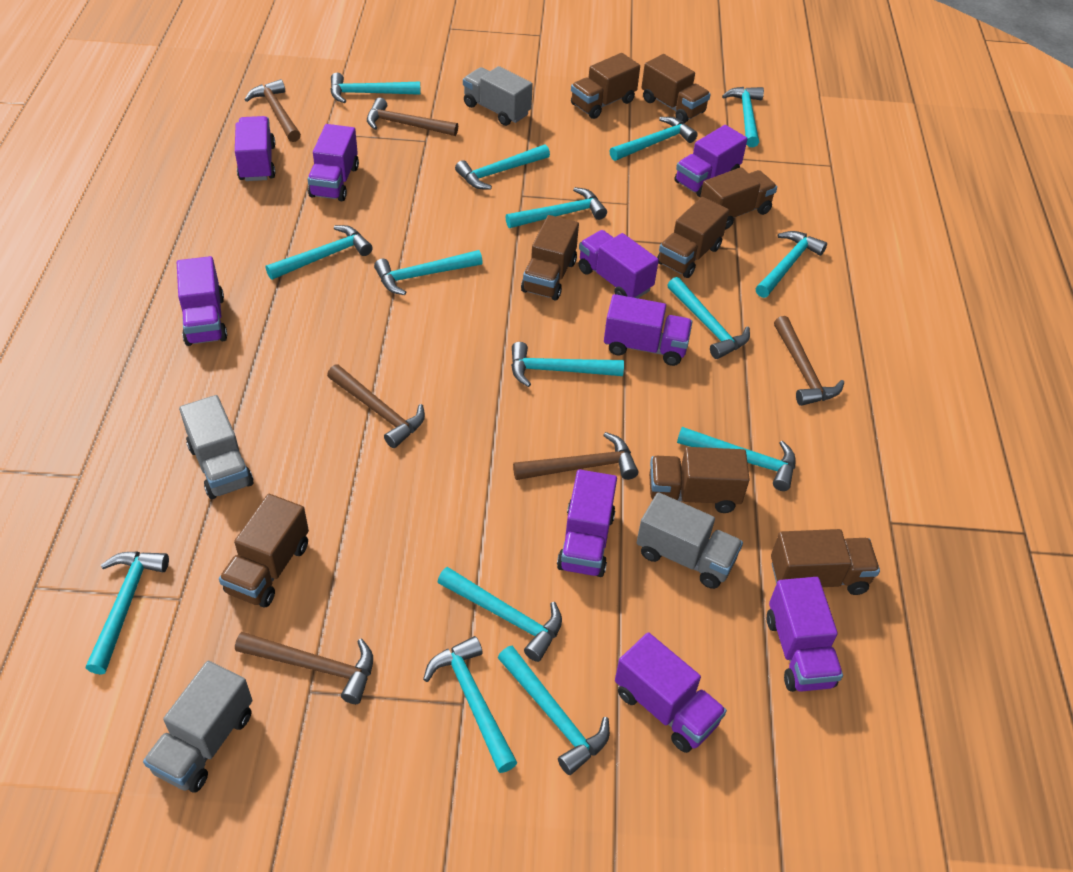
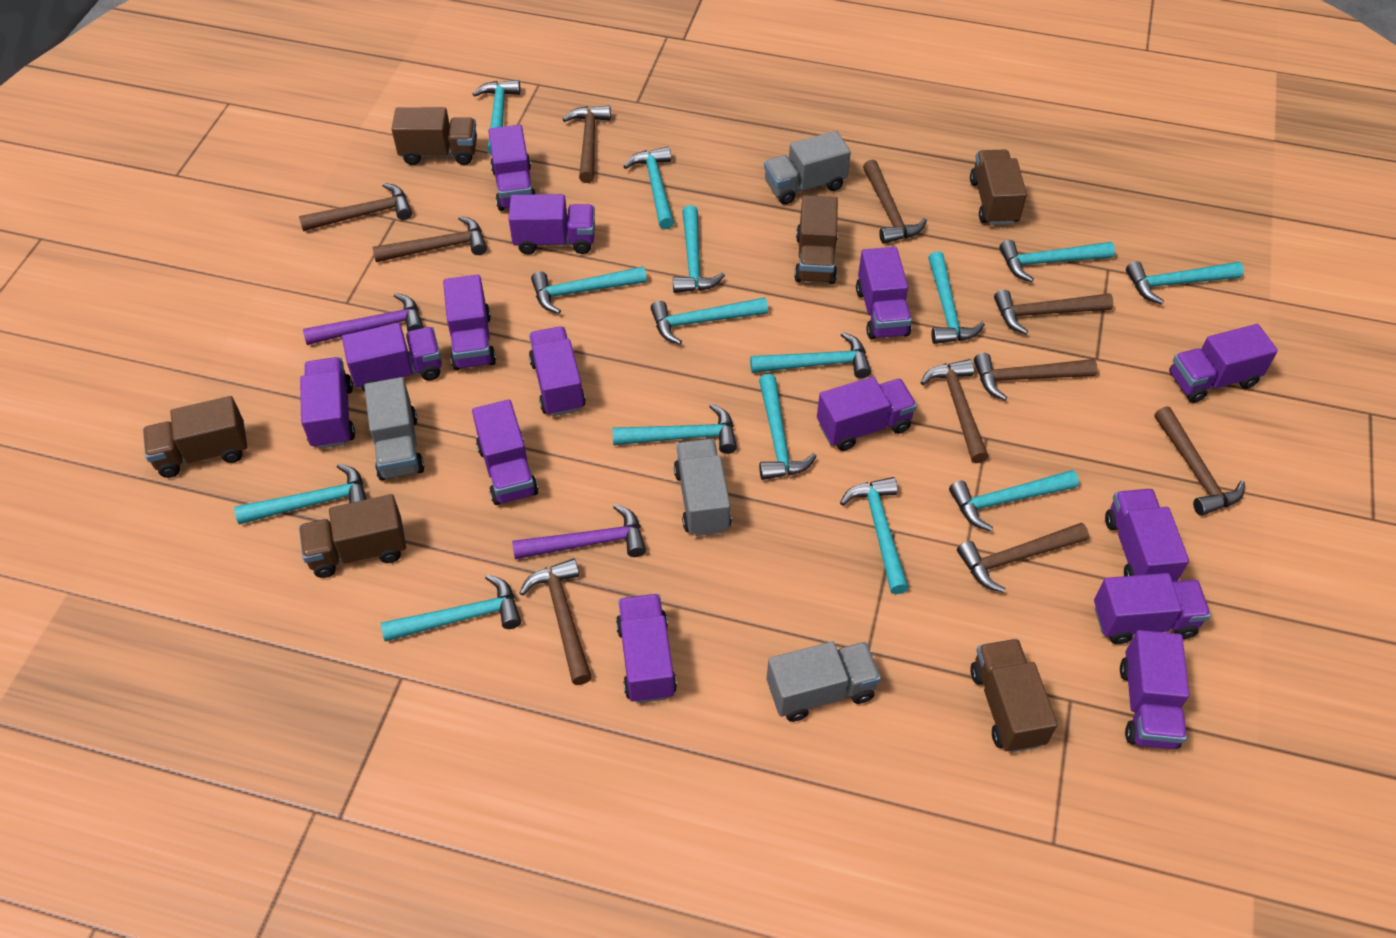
brown hammer: 6 -> 10
brown truck: 8 -> 6
purple hammer: 0 -> 2
purple truck: 9 -> 14

